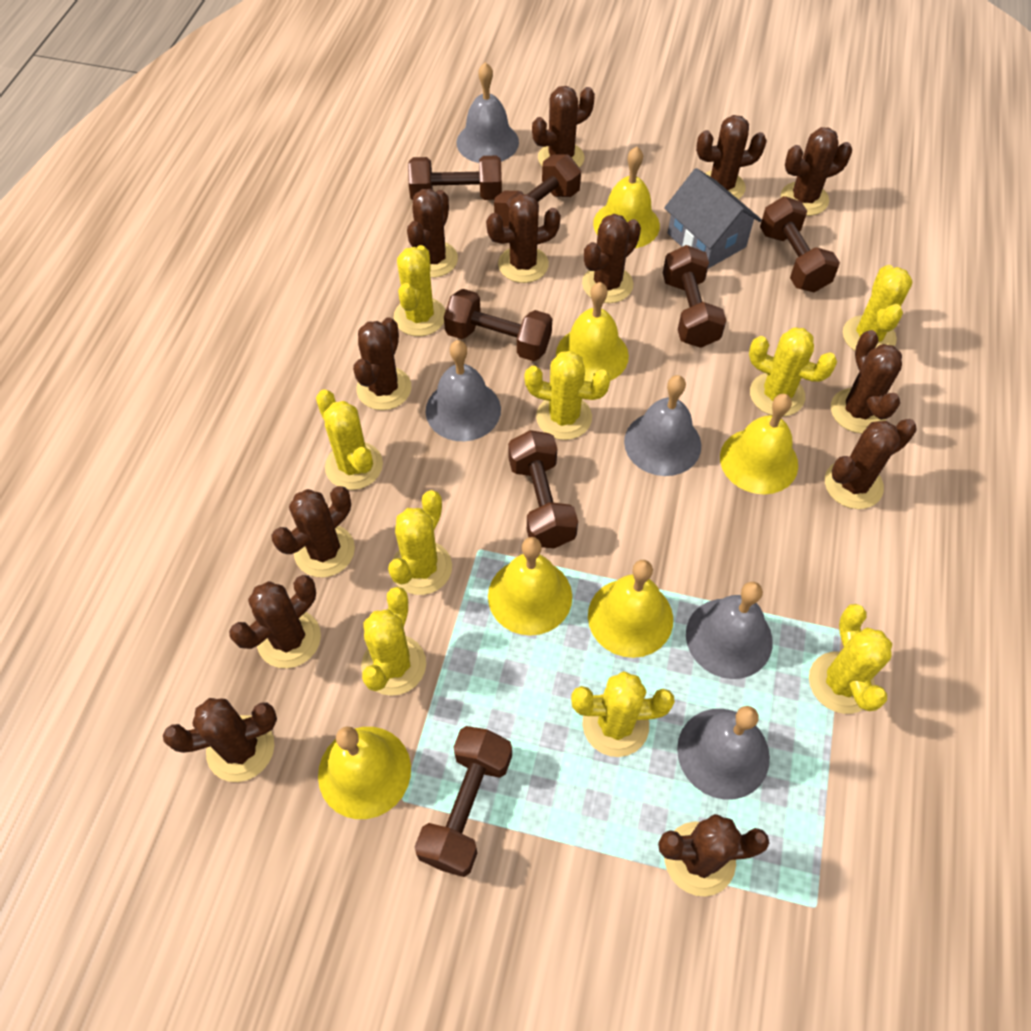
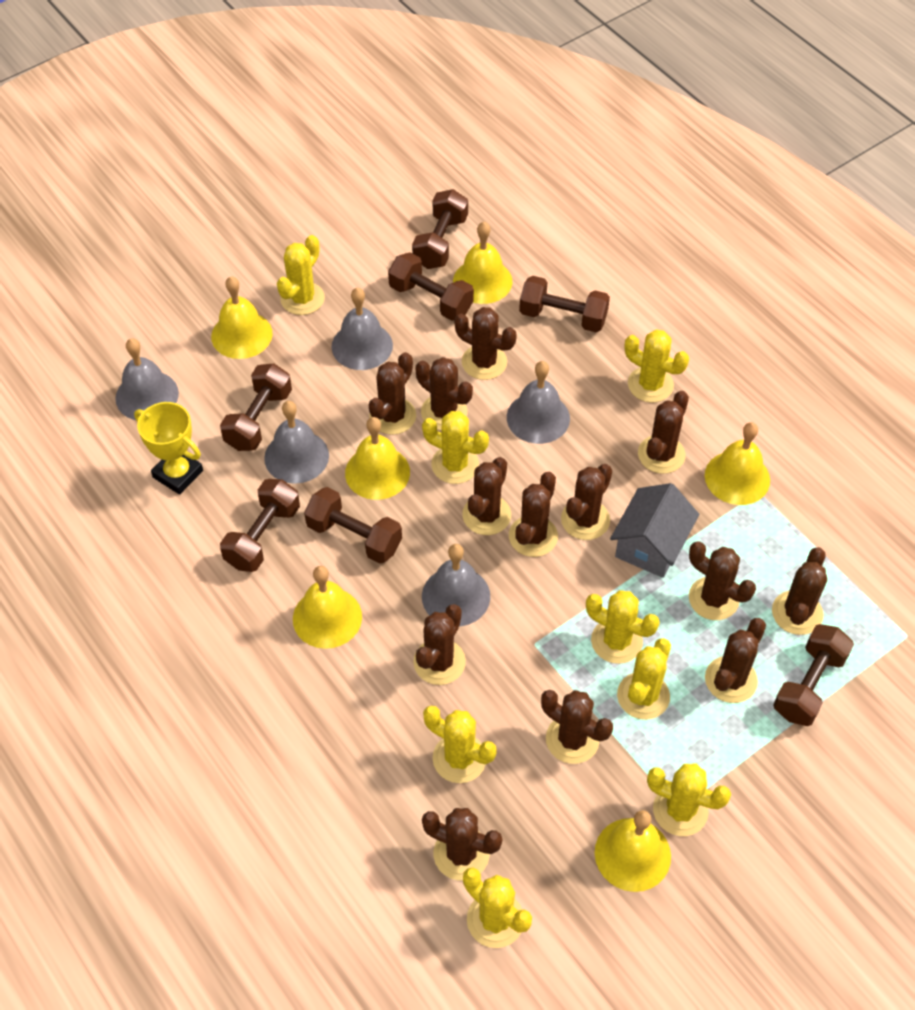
yellow cactus: 9 -> 8
yellow trophy: 0 -> 1

